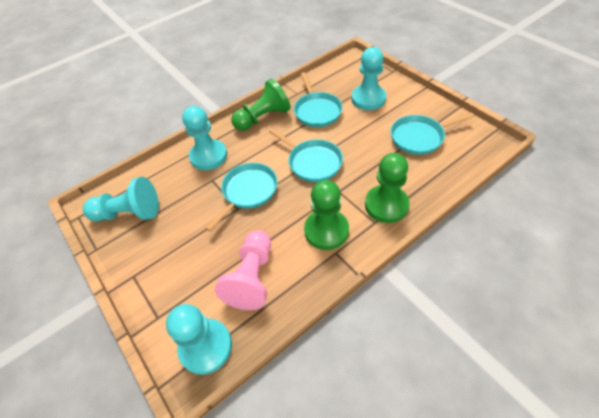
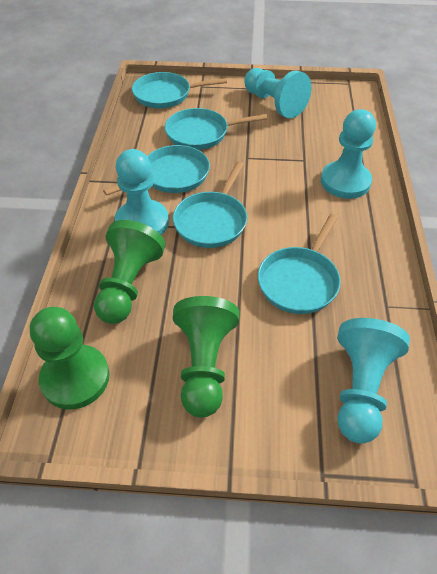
pink pawn: 1 -> 0
turquoise pan: 4 -> 5

